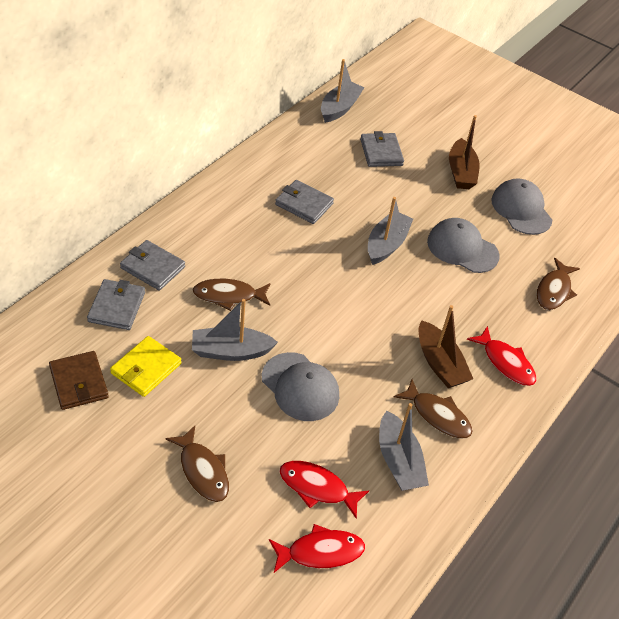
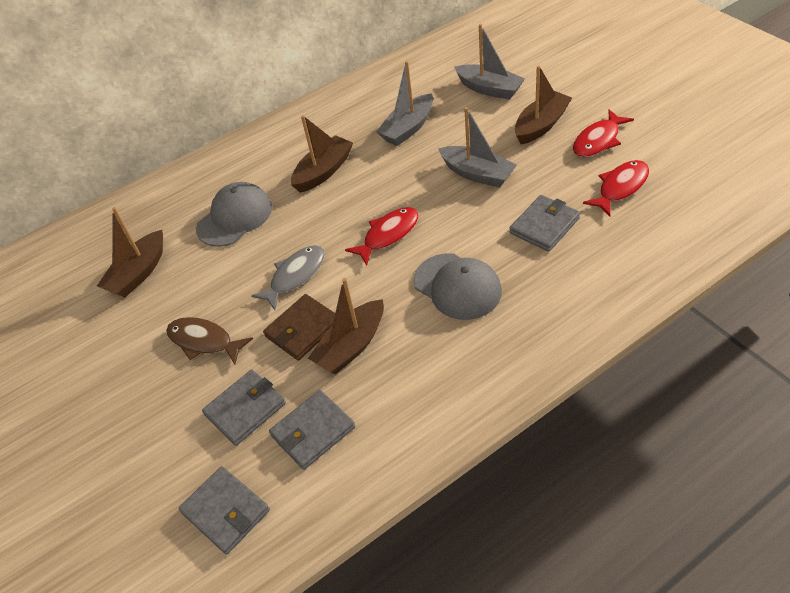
brown boat: 2 -> 4
brown fish: 4 -> 1
grey boat: 4 -> 3
grey cap: 3 -> 2
grey fish: 0 -> 1
yellow wallet: 1 -> 0

